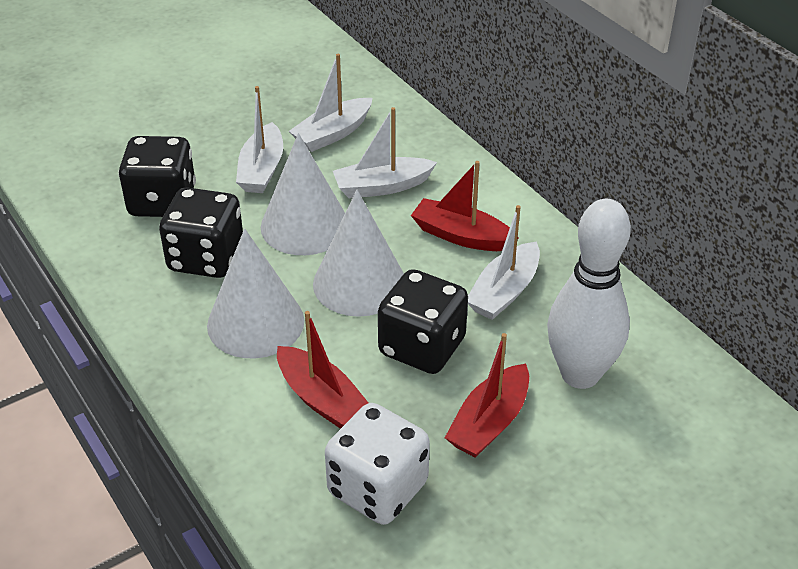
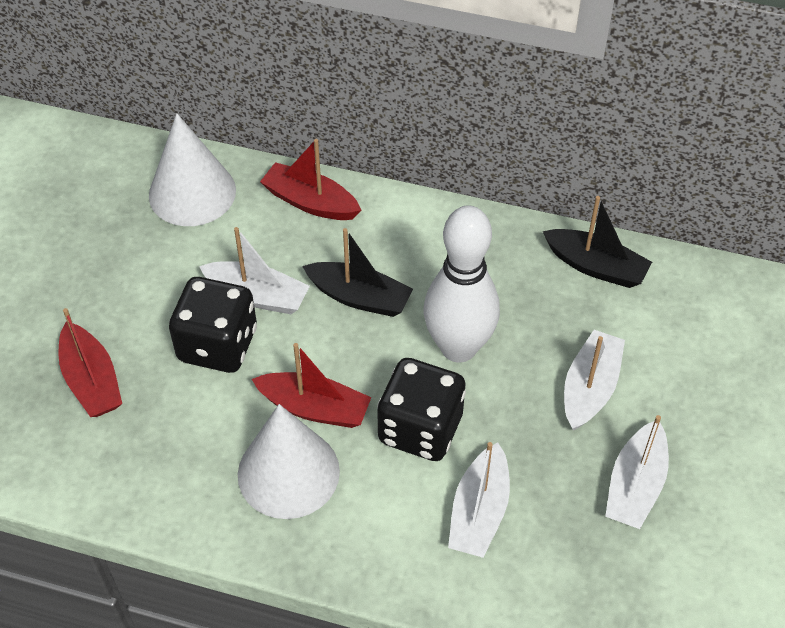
black boat: 0 -> 2
black dice: 3 -> 2
white cone: 3 -> 2
white dice: 1 -> 0

